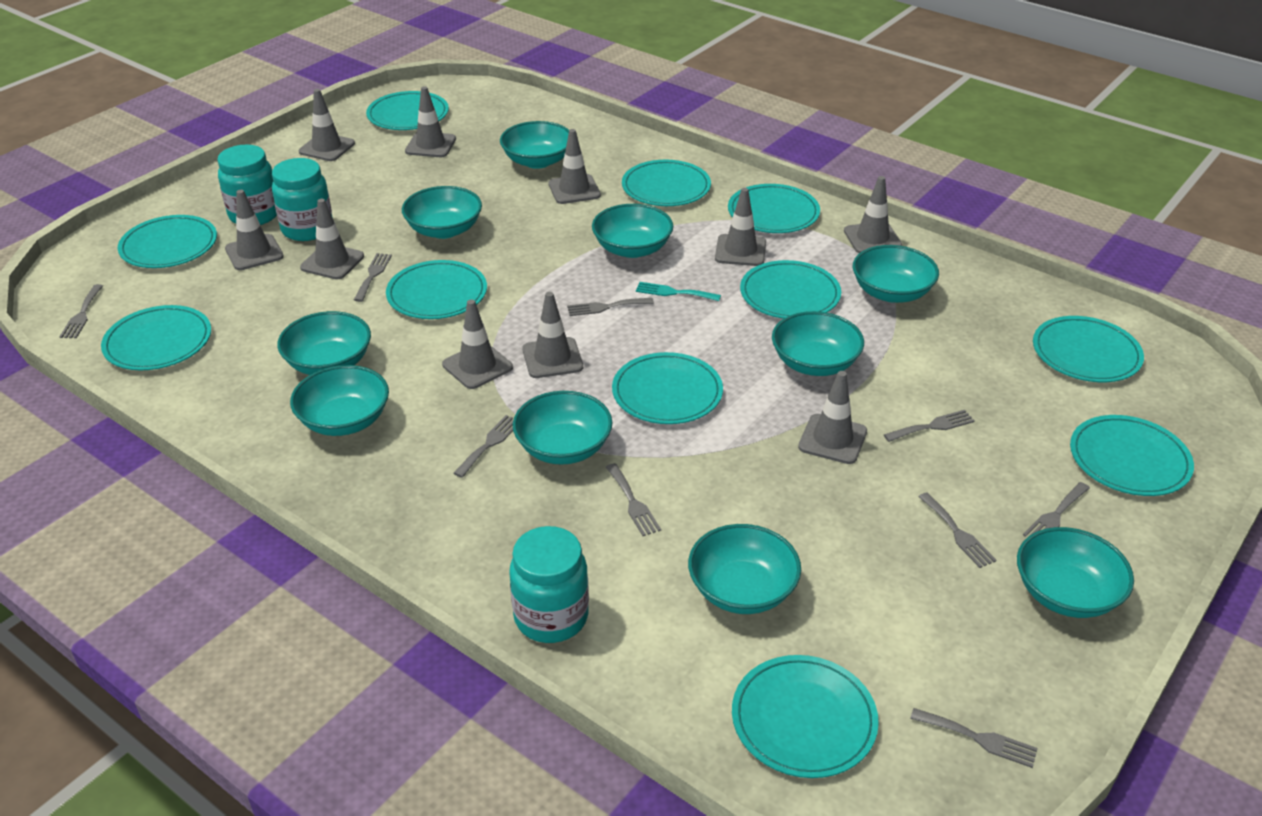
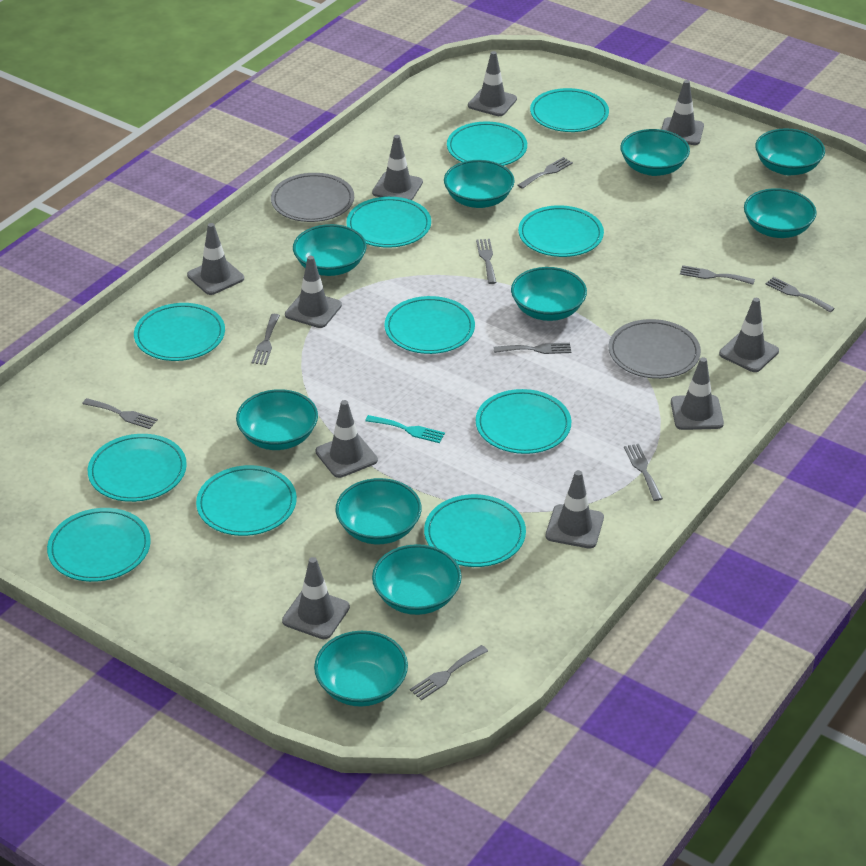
grey plate: 0 -> 2
turquoise jar: 3 -> 0

